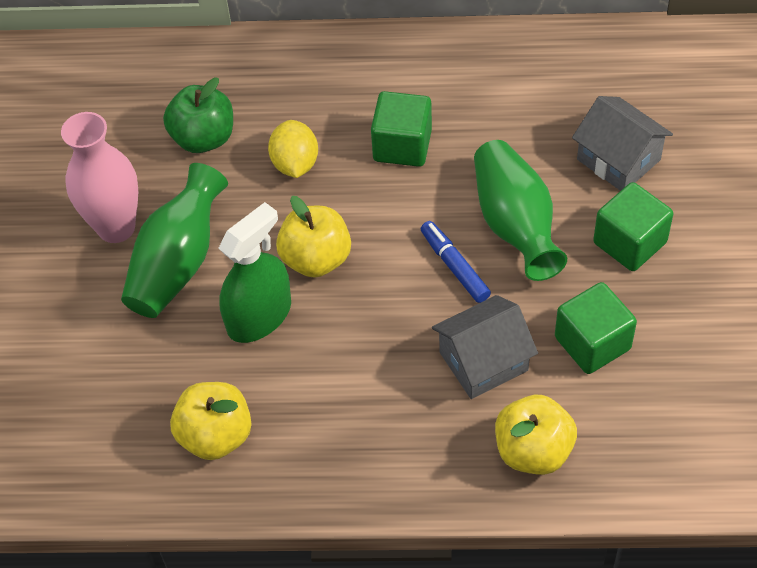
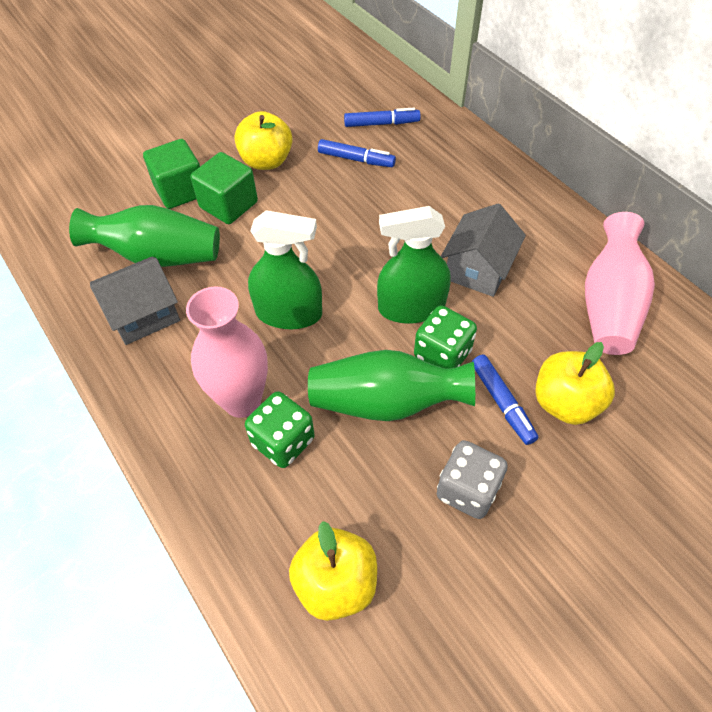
blue marker: 1 -> 3
green apple: 1 -> 0
green cube: 3 -> 2
green dice: 0 -> 2
green spray bottle: 1 -> 2
grey dice: 0 -> 1
pink vase: 1 -> 2
yellow lemon: 1 -> 0

